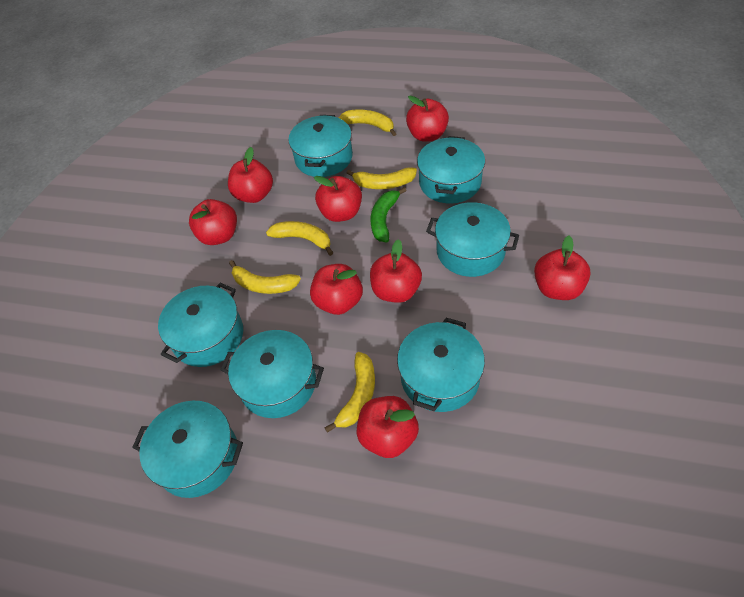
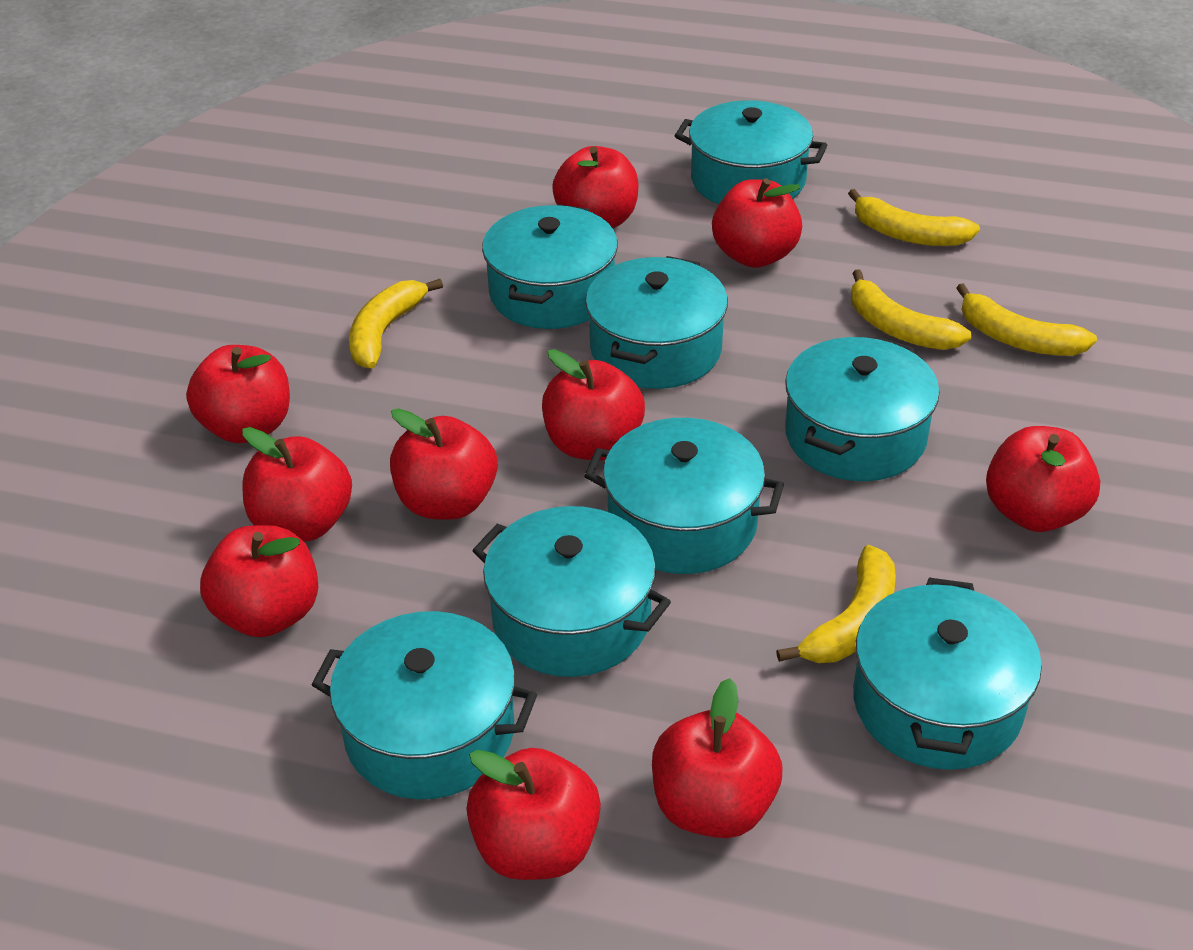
green banana: 1 -> 0
red apple: 8 -> 10
turquoise pot: 7 -> 8

